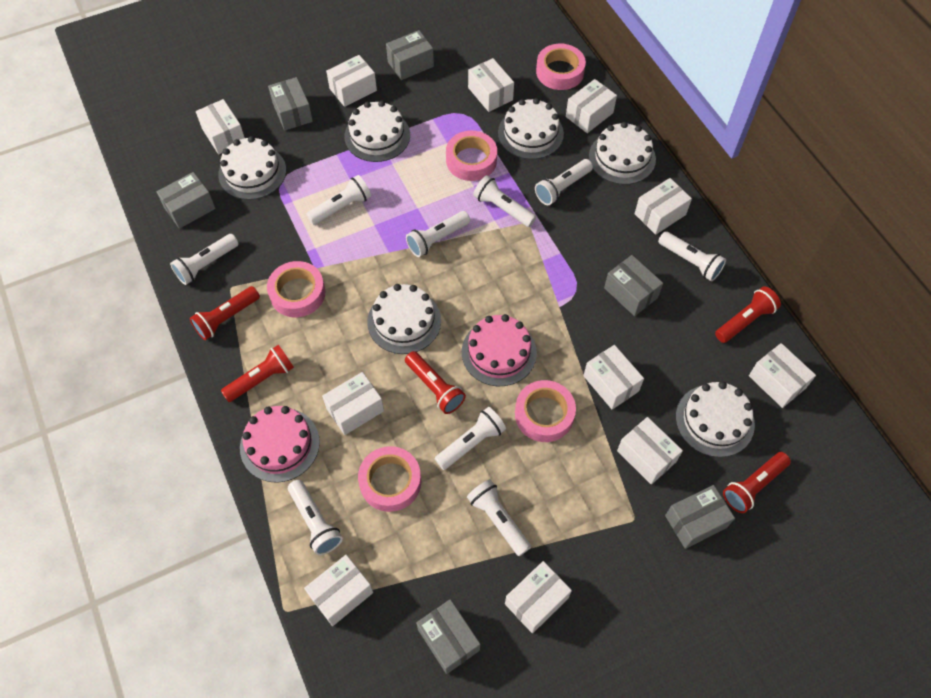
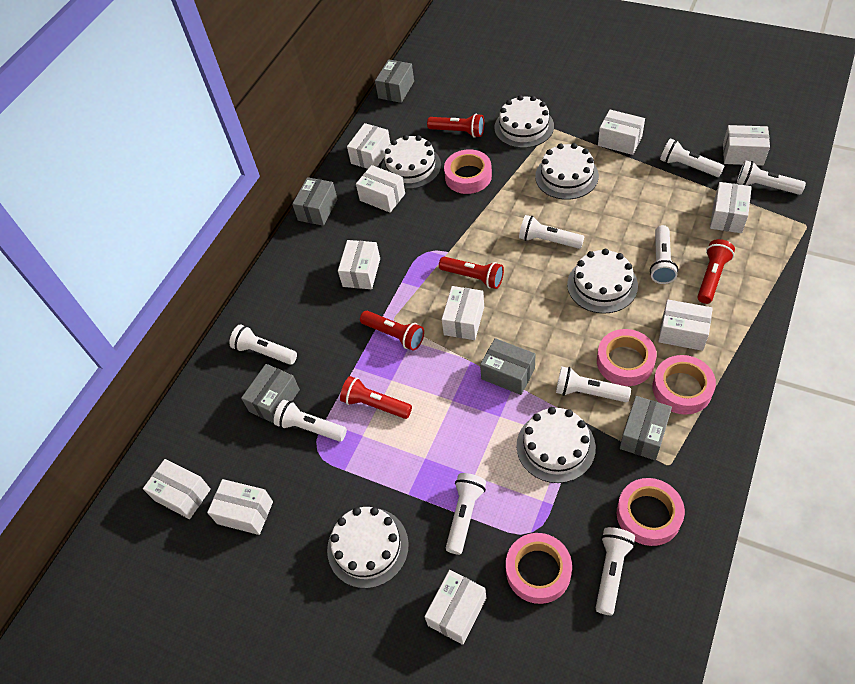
grey box: 6 -> 5
pink cake: 2 -> 0

